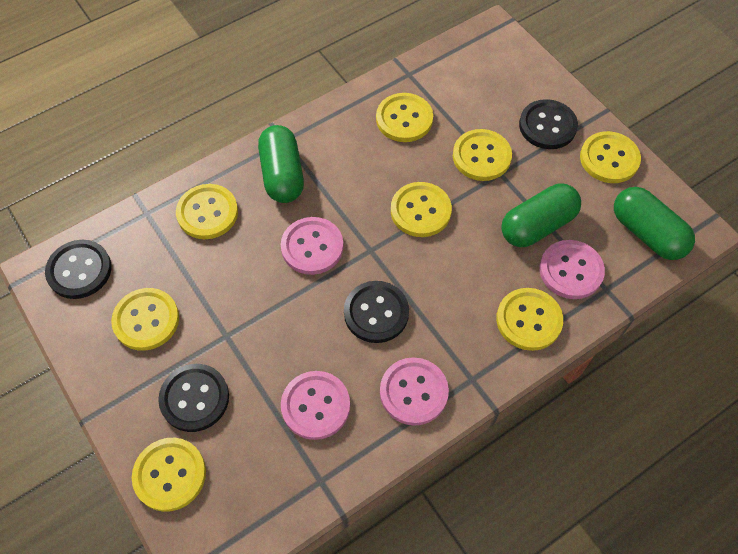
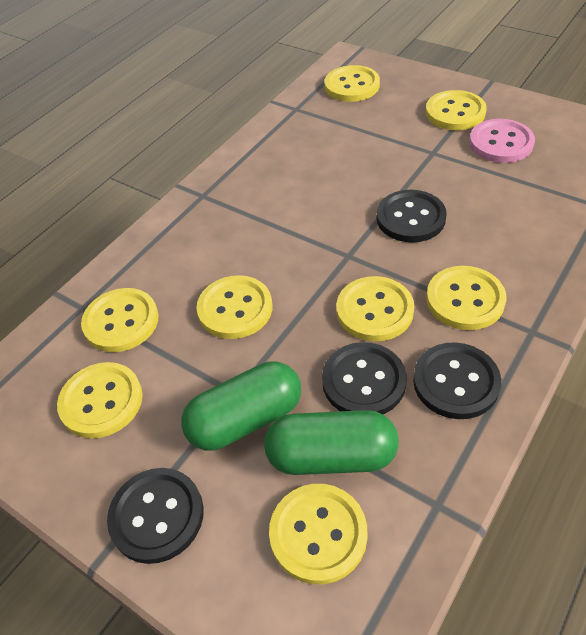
green capsule: 3 -> 2
pink button: 4 -> 1

